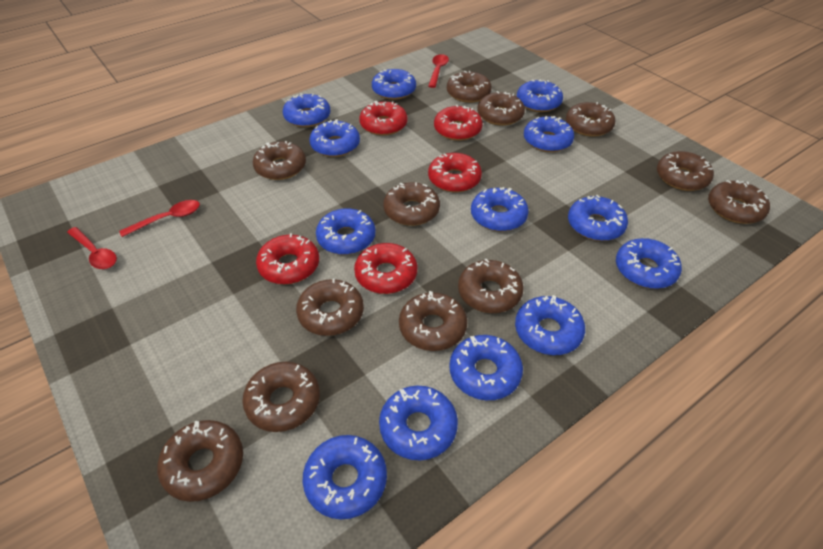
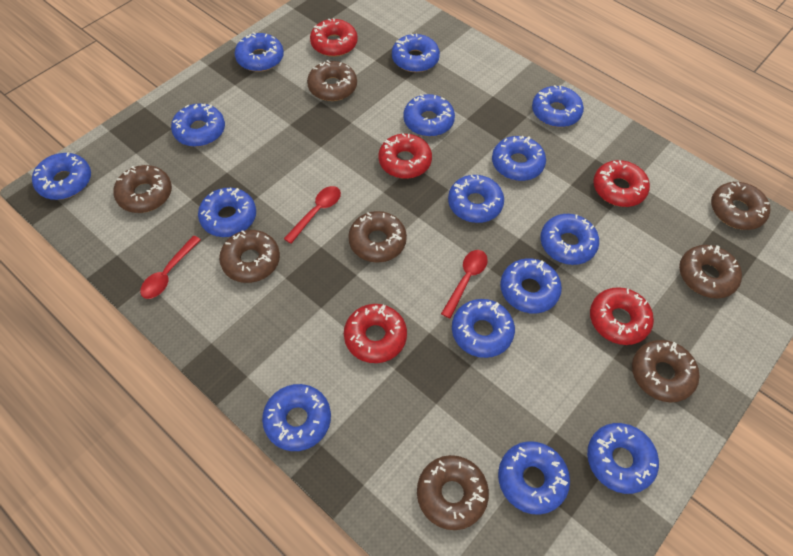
blue donut: 13 -> 15
brown donut: 12 -> 8

